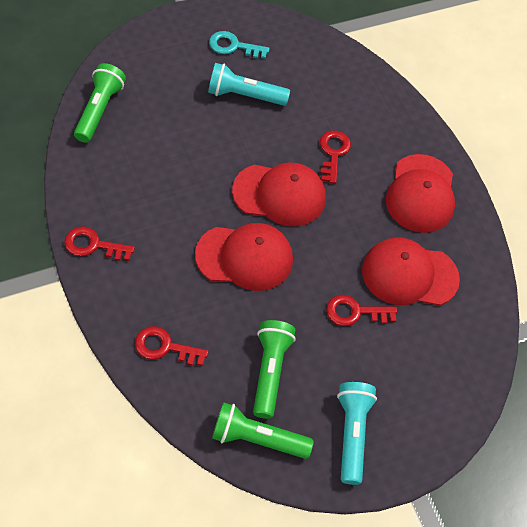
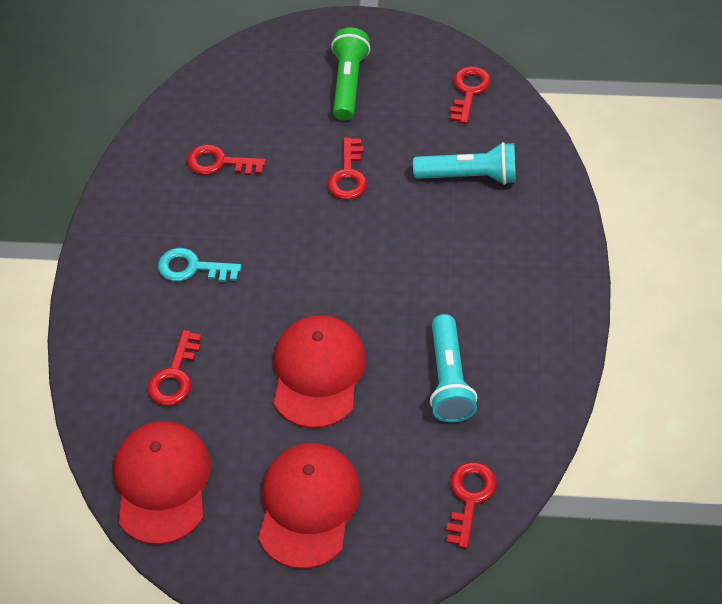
green flashlight: 3 -> 1
red cap: 4 -> 3
red key: 4 -> 5

